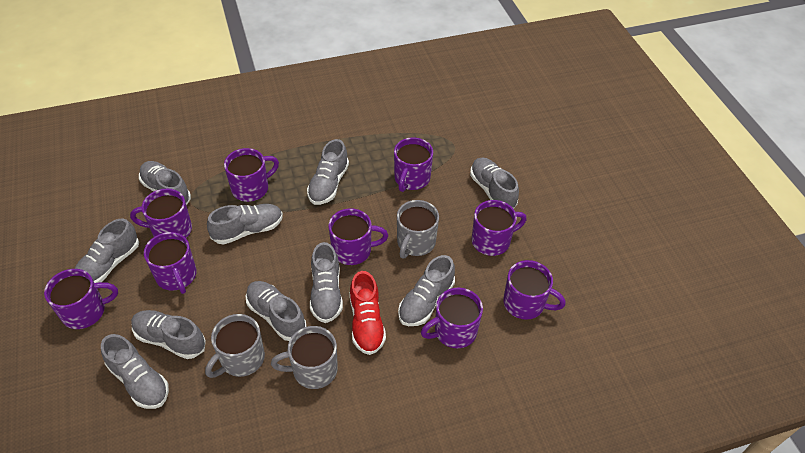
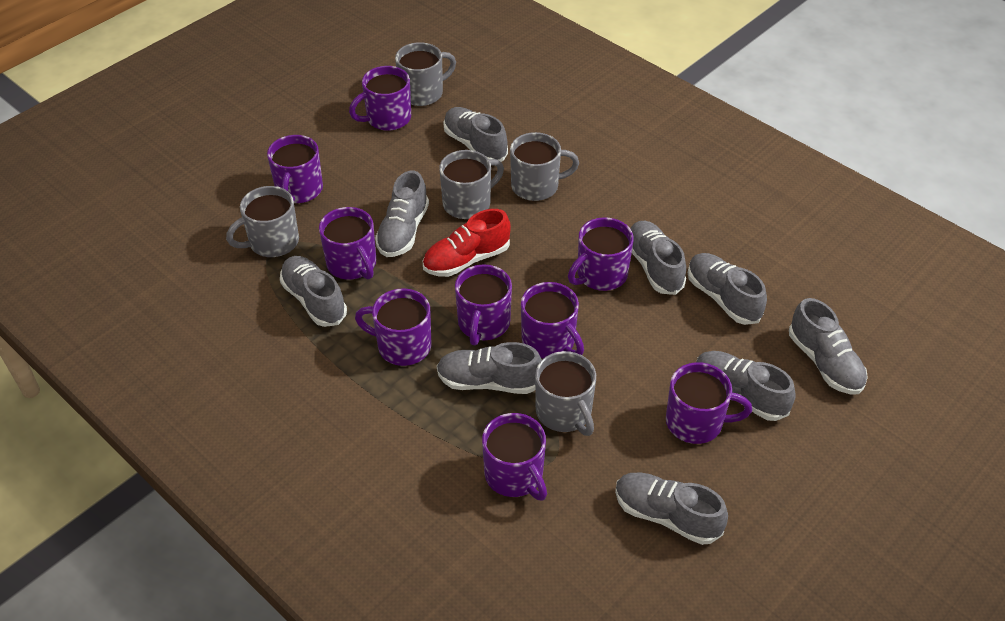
grey mug: 3 -> 5
grey shoe: 10 -> 9

